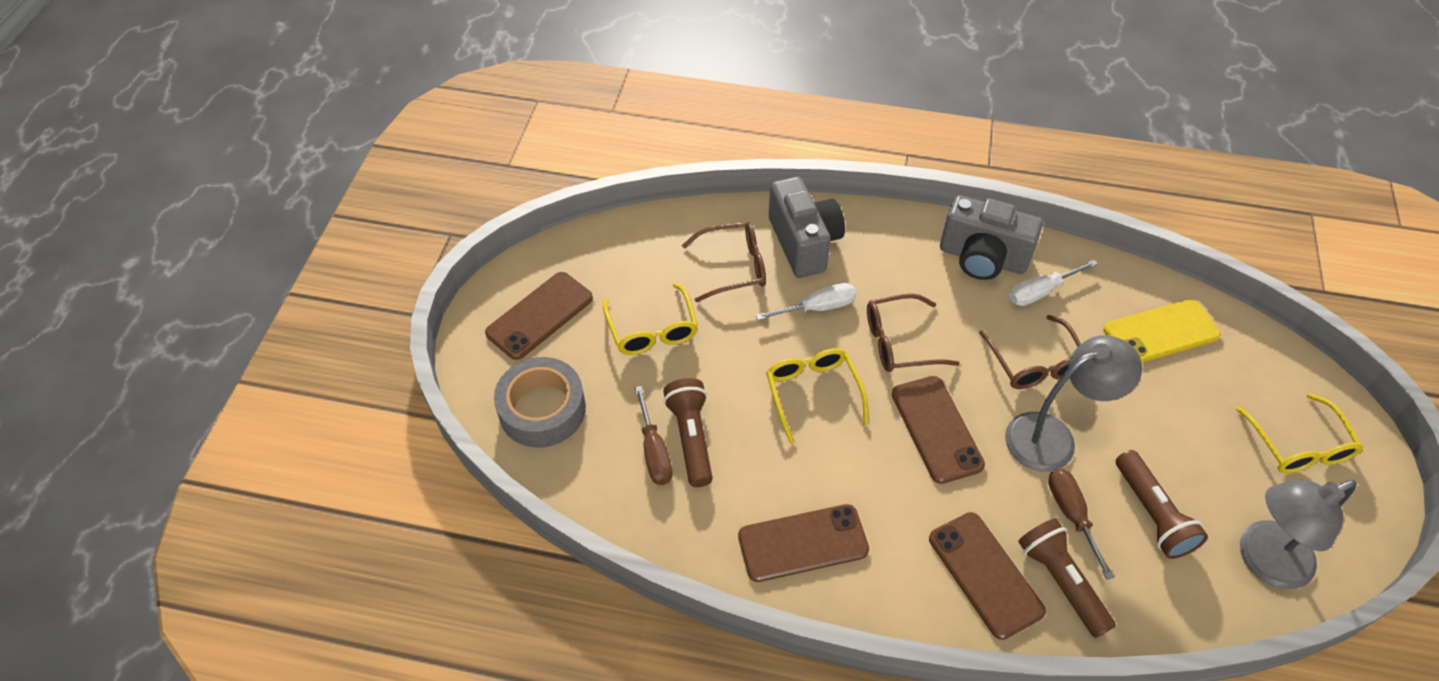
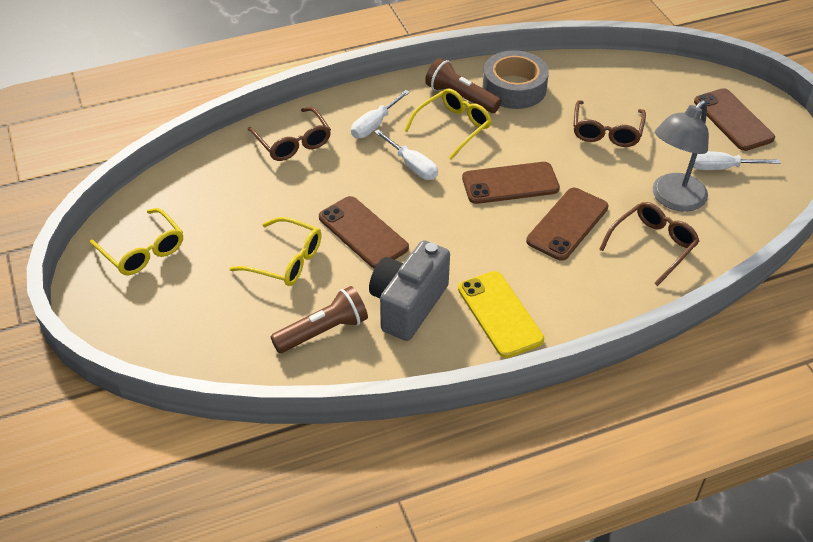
brown flashlight: 3 -> 2
brown screwdriver: 2 -> 0
grey camera: 2 -> 1
grey lamp: 2 -> 1
white screwdriver: 2 -> 3

